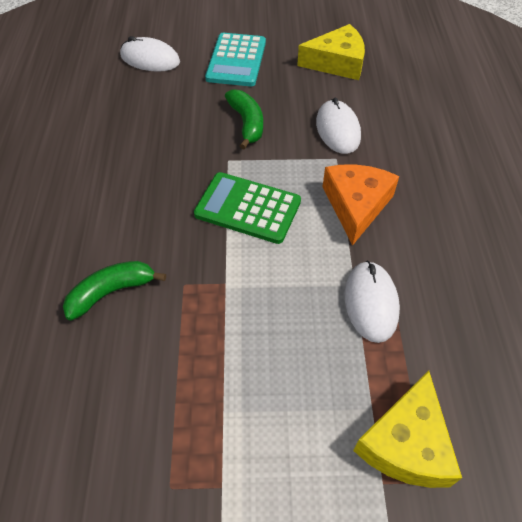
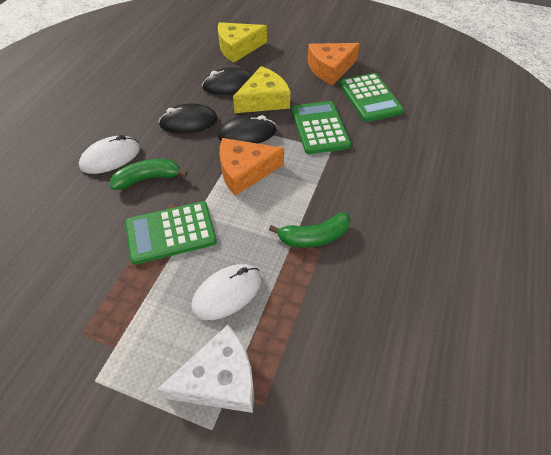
black mouse: 0 -> 3
green calculator: 1 -> 3
orange cheese: 1 -> 2
turquoise calculator: 1 -> 0
white cheese: 0 -> 1
white mouse: 3 -> 2

